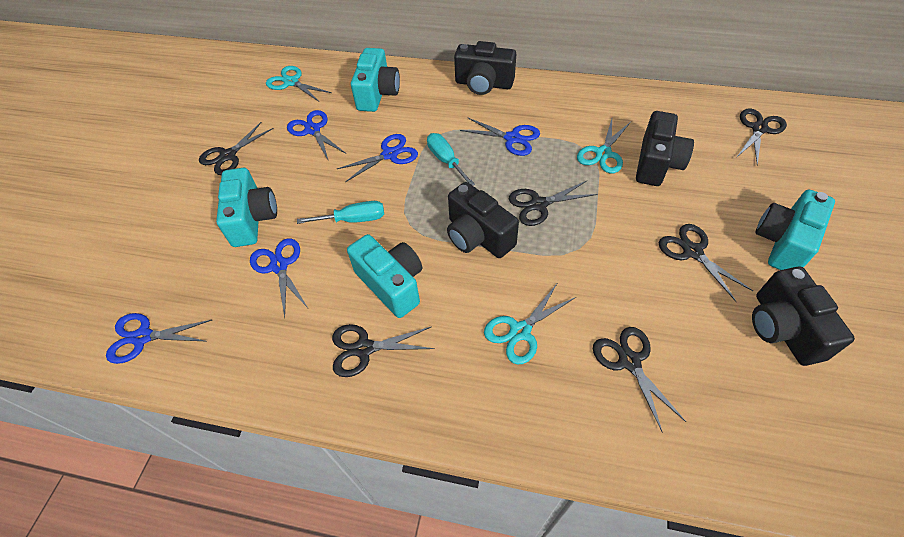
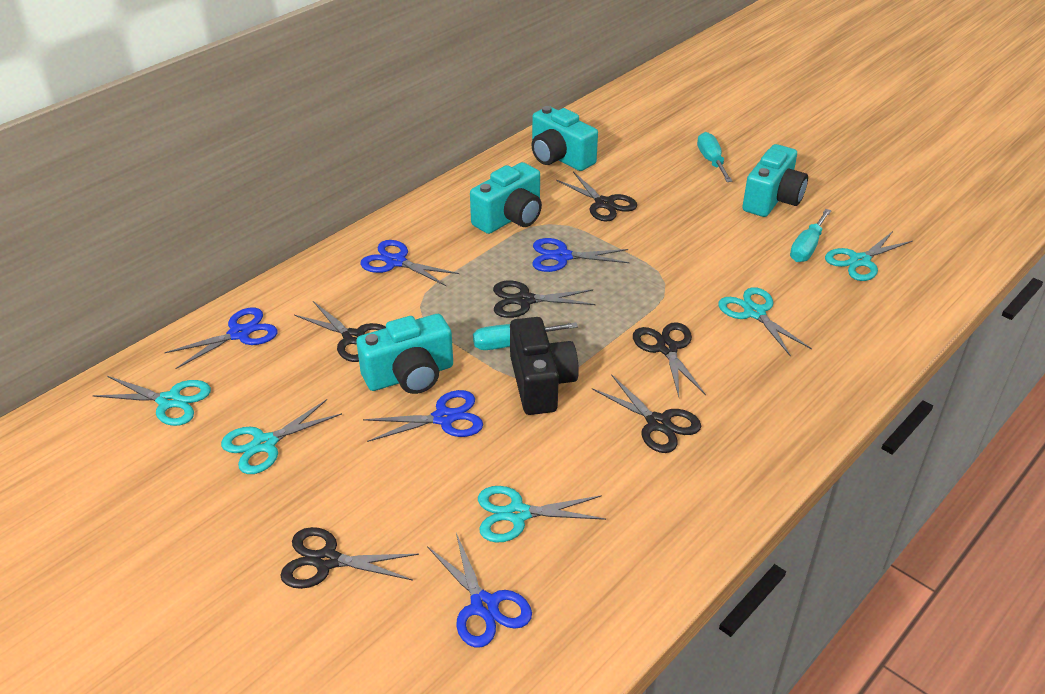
black camera: 4 -> 1
turquoise scissors: 3 -> 5
turquoise screwdriver: 2 -> 3

